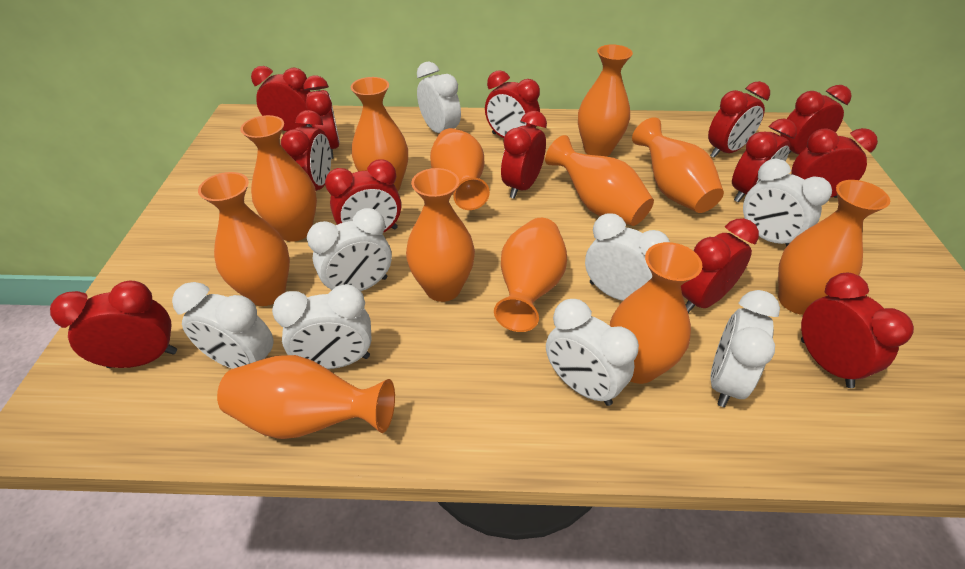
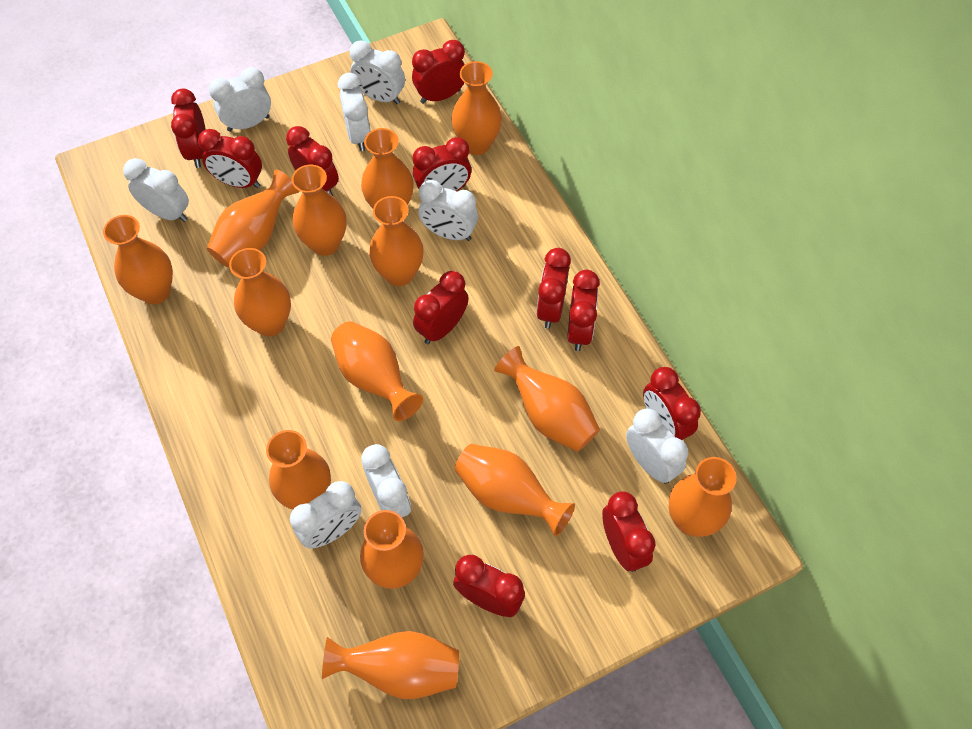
orange vase: 12 -> 14
red clock: 13 -> 11

